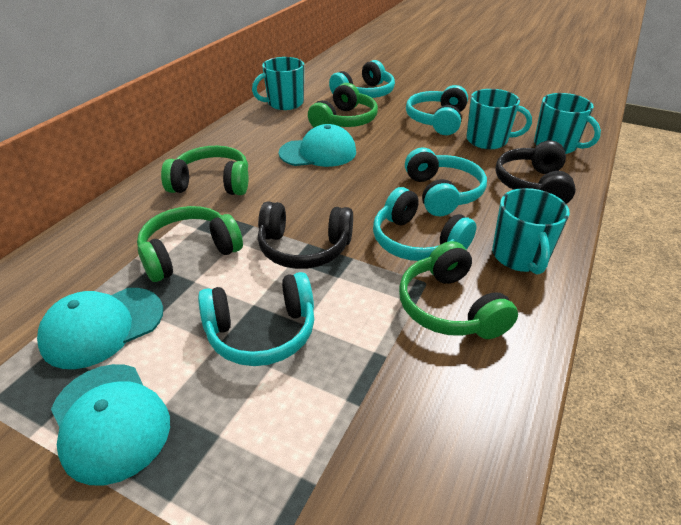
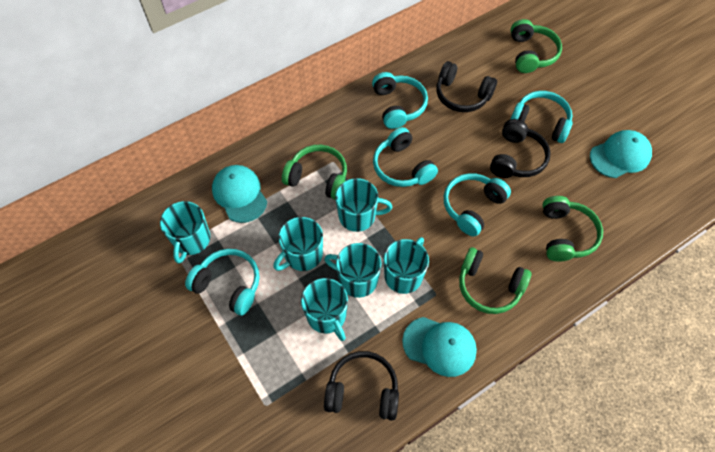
black headphones: 2 -> 3
turquoise mug: 4 -> 6

